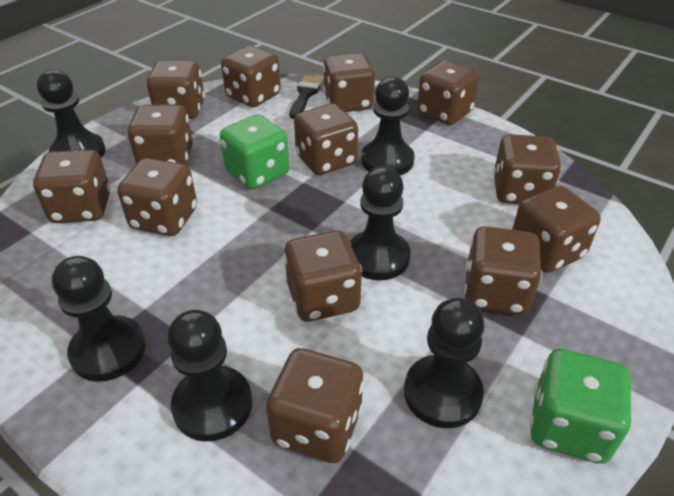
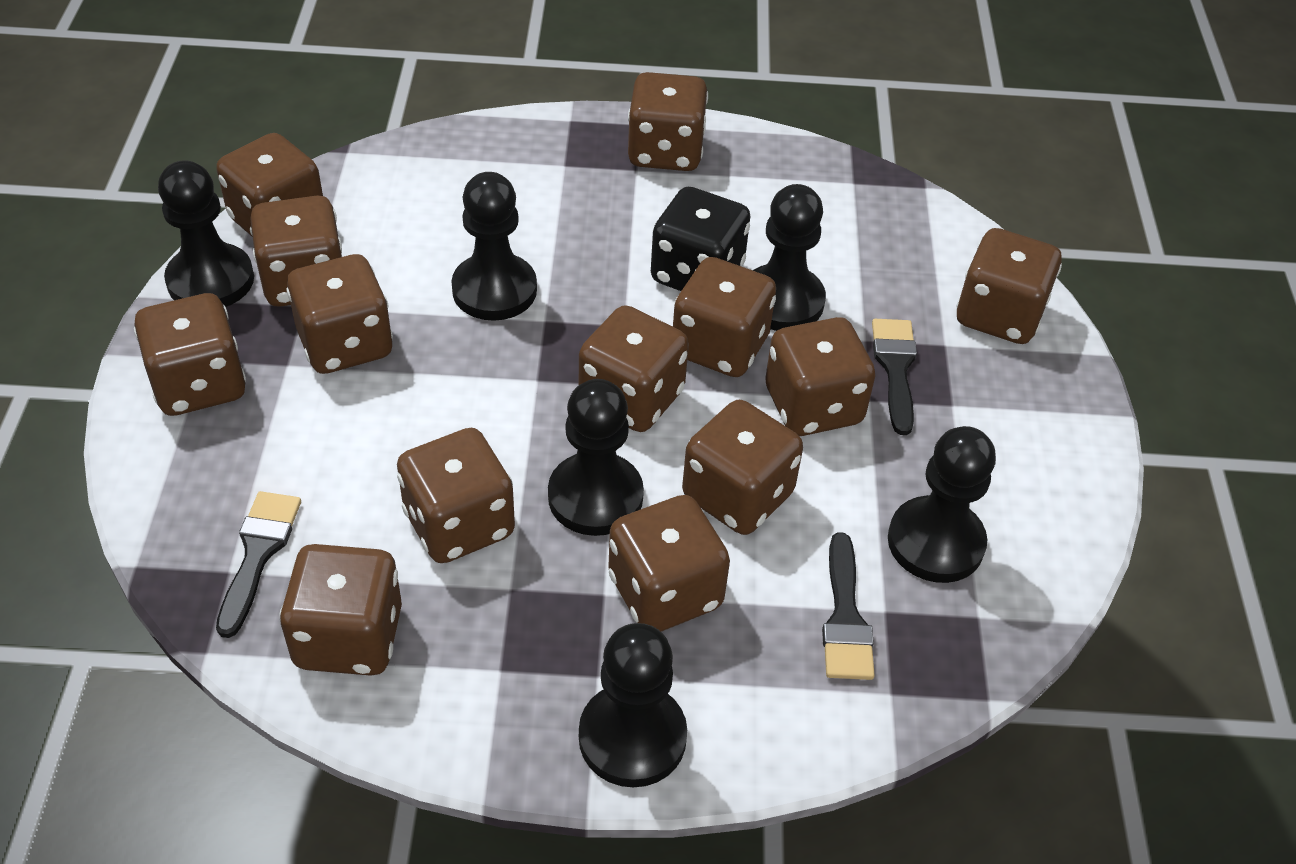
black brush: 1 -> 3
black dice: 0 -> 1
green dice: 2 -> 0

